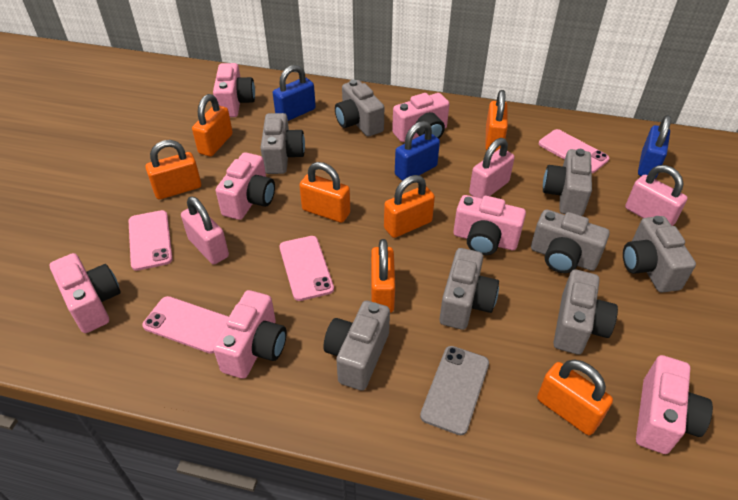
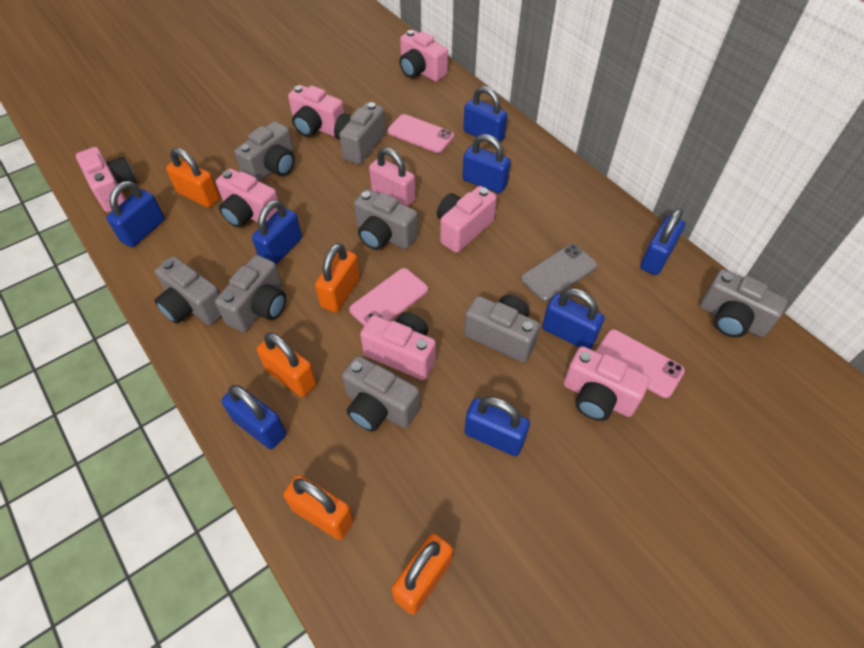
blue padlock: 3 -> 8
orange padlock: 7 -> 5
pink padlock: 3 -> 1
pink phone: 4 -> 3

